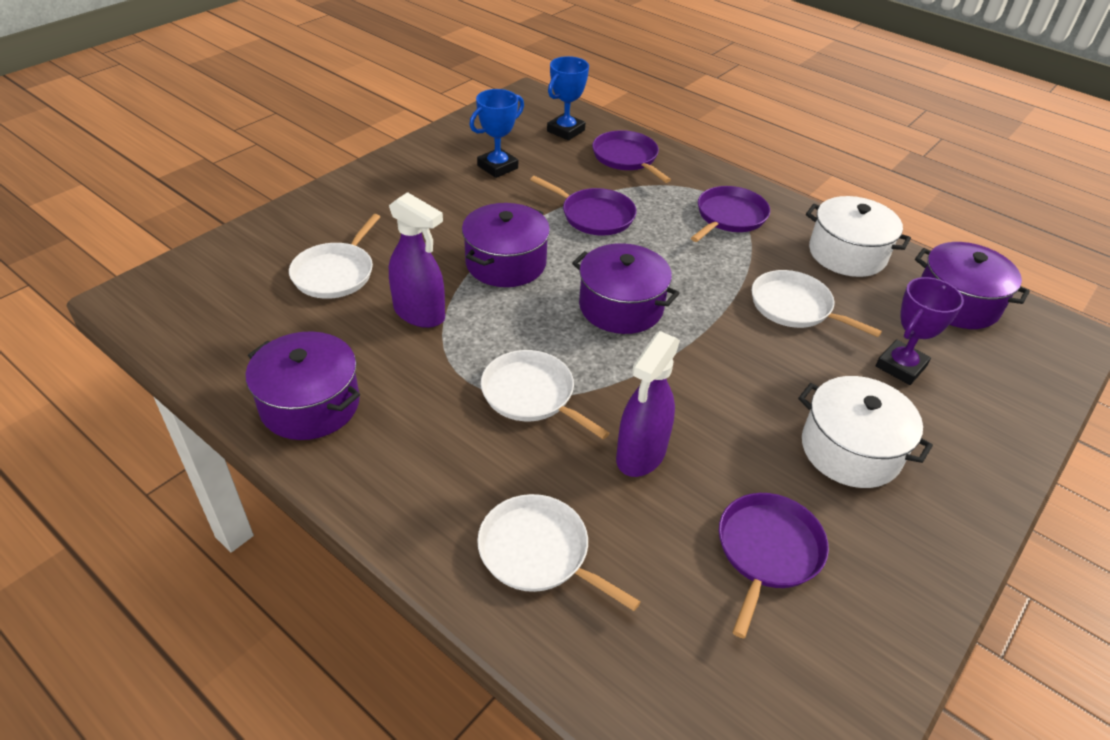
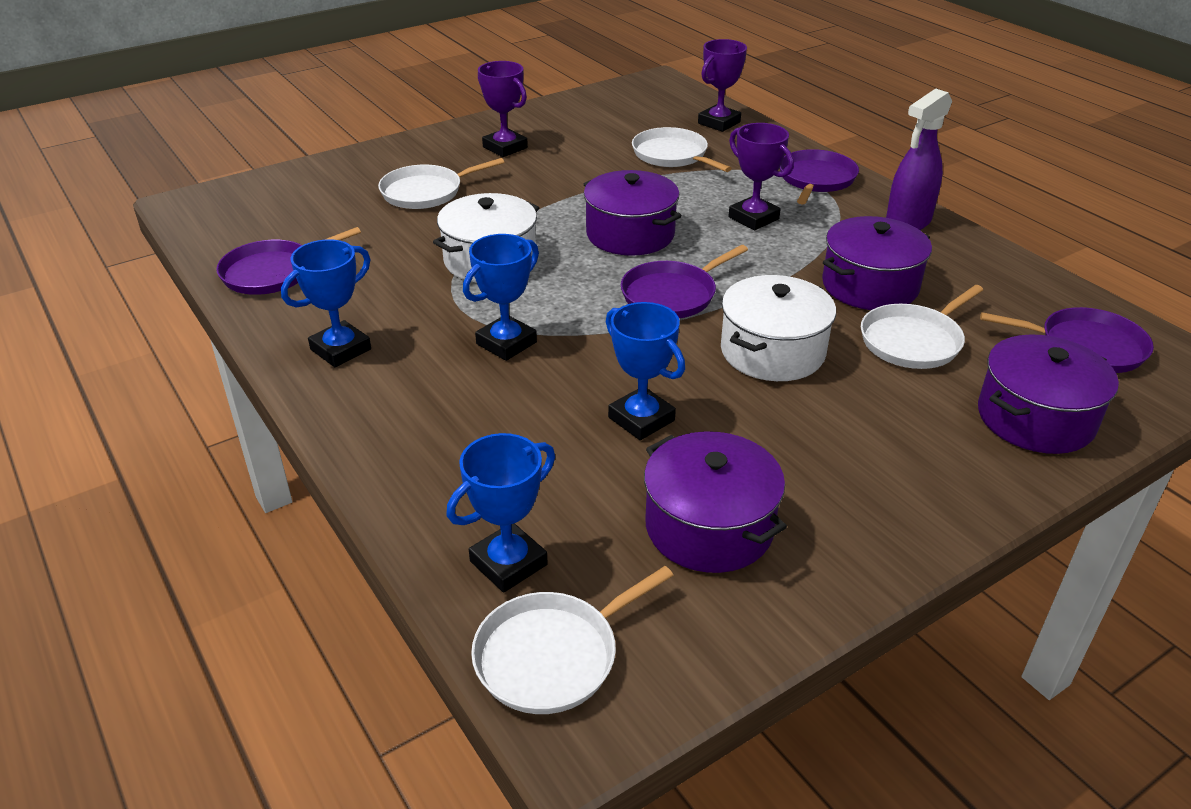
blue trophy: 2 -> 4
purple spray bottle: 2 -> 1
purple trophy: 1 -> 3

